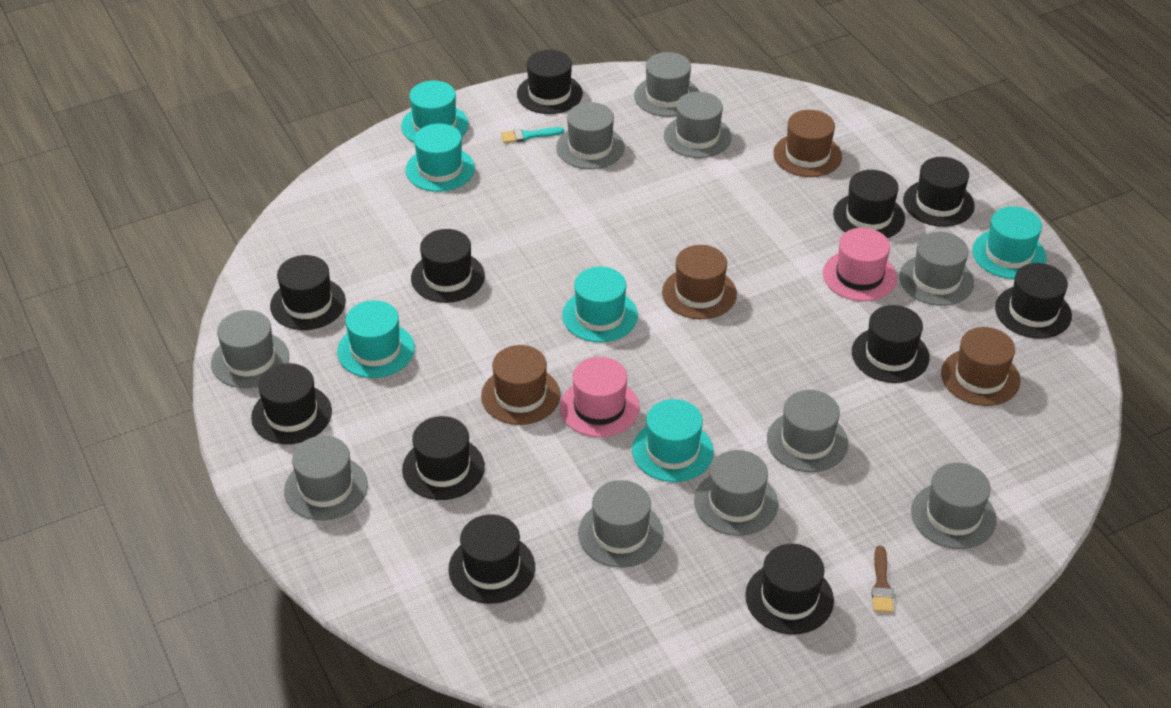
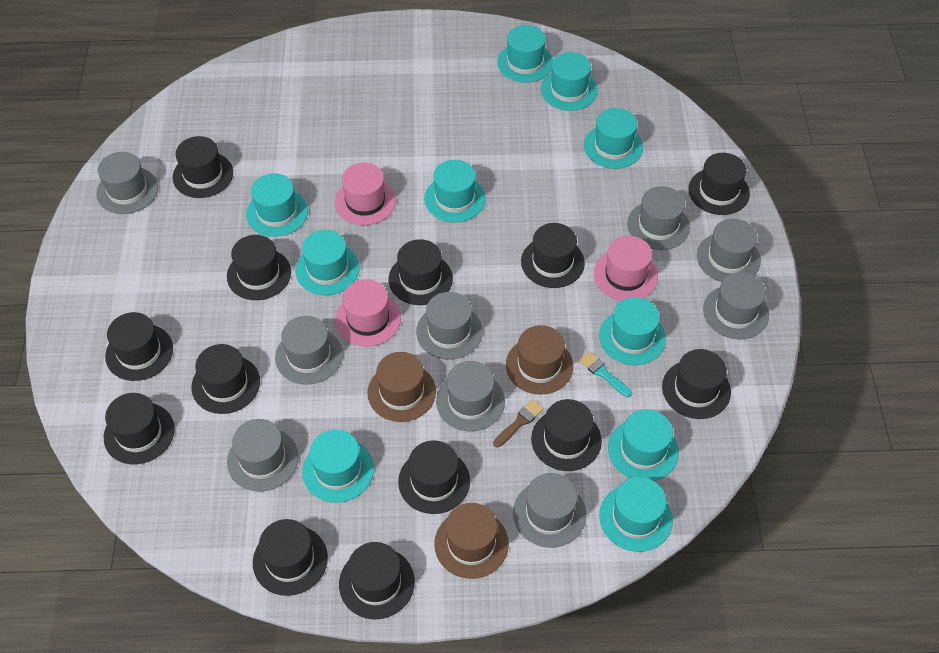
black hat: 11 -> 13
brown hat: 4 -> 3
grey hat: 10 -> 9
pink hat: 2 -> 3
turquoise hat: 6 -> 10

